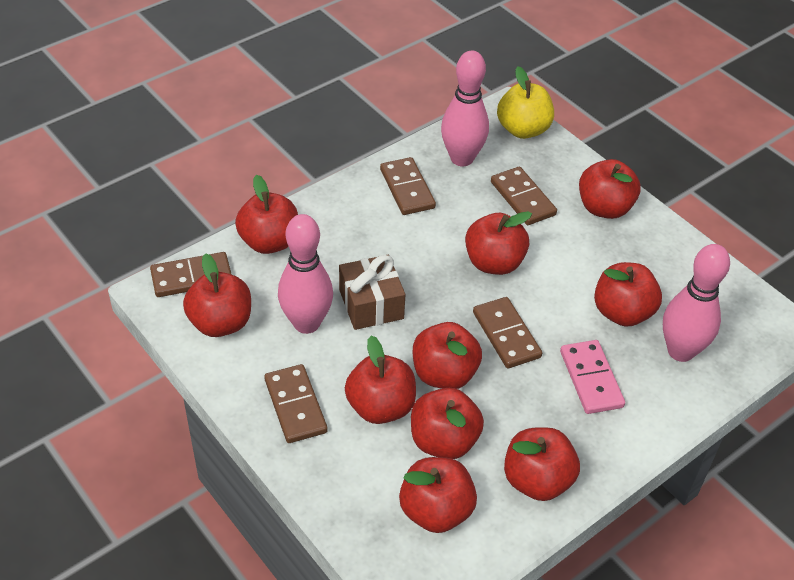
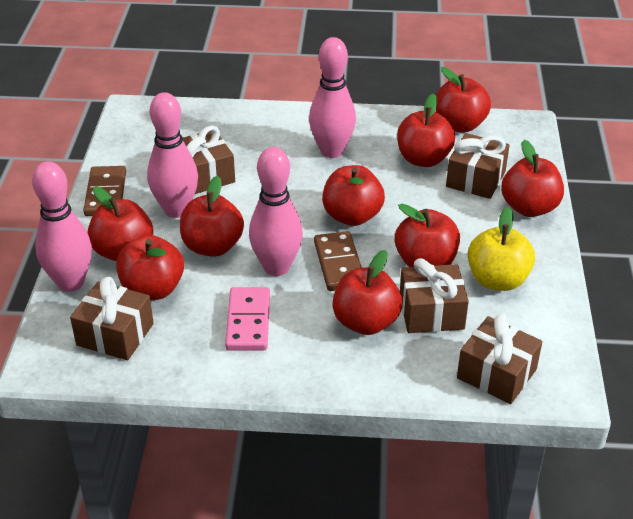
brown domino: 5 -> 2
brown gift: 1 -> 5
pink bowling pin: 3 -> 4
red apple: 10 -> 9

